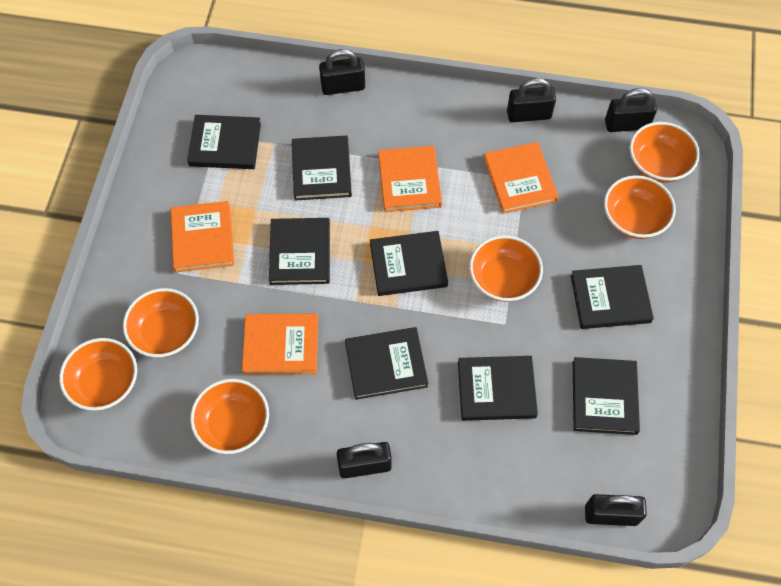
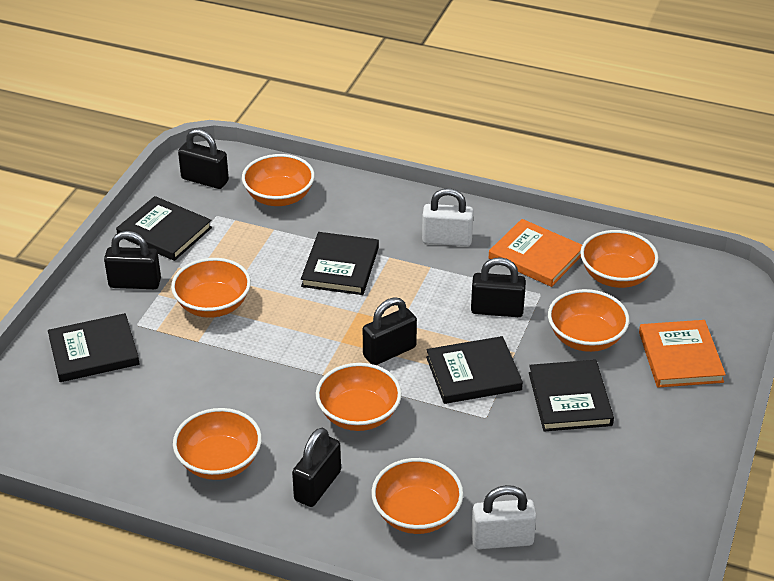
black book: 8 -> 5
orange book: 4 -> 2
orange bowl: 6 -> 7
white padlock: 0 -> 2

